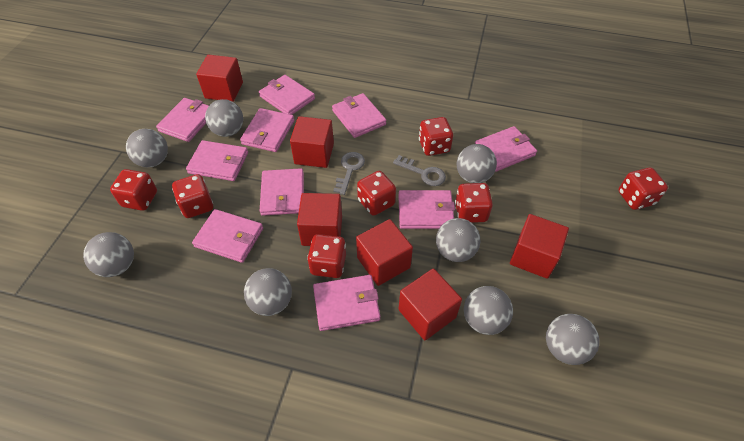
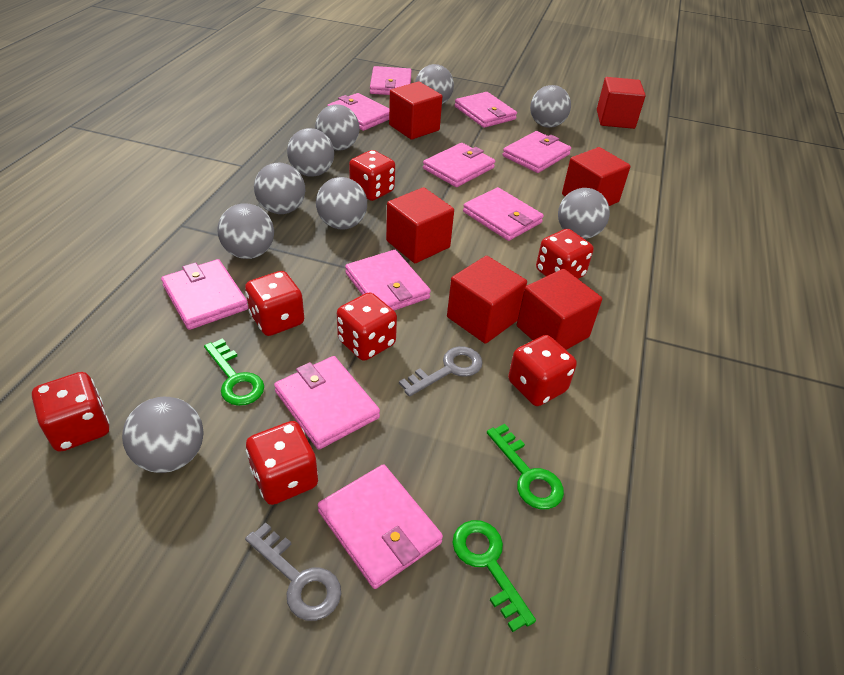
green key: 0 -> 3
grey ball: 8 -> 9

